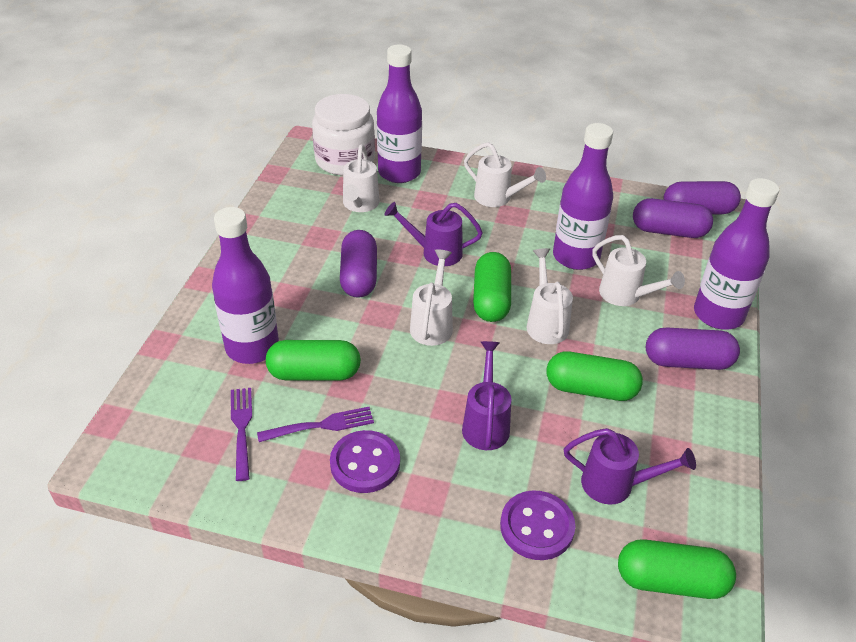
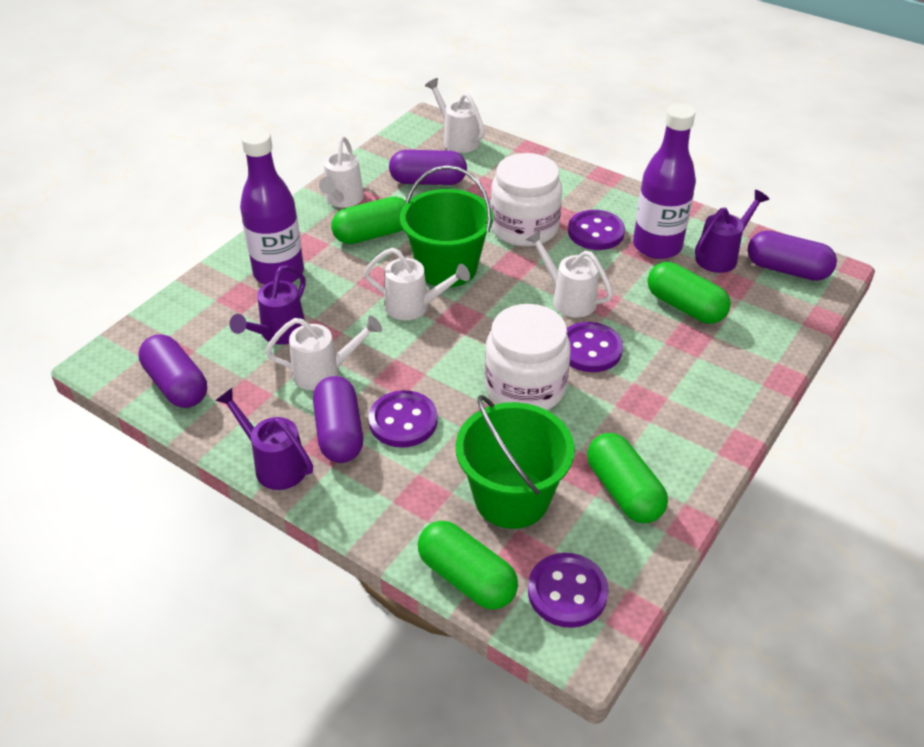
green bucket: 0 -> 2
purple bottle: 4 -> 2
purple button: 2 -> 4
purple fork: 2 -> 0
white jar: 1 -> 2

